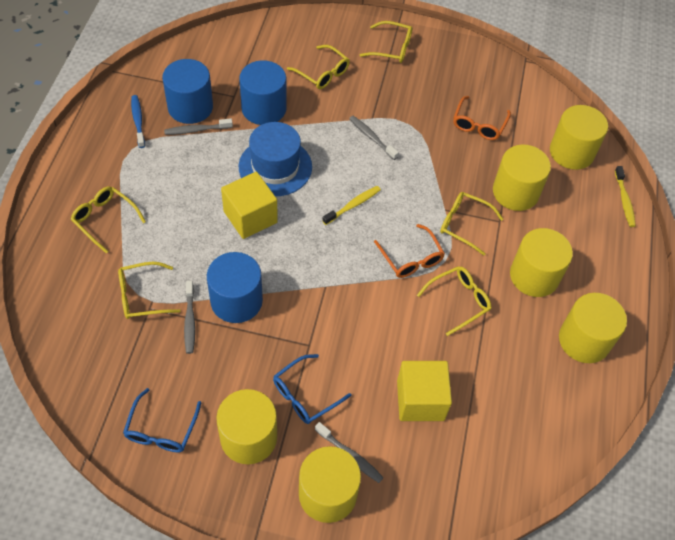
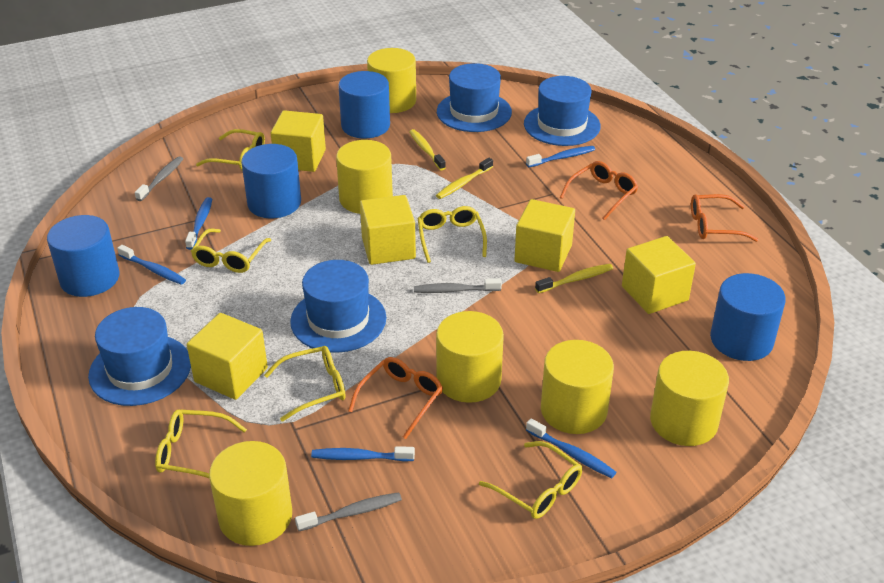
blue cylinder: 3 -> 4
blue glasses: 2 -> 0
blue hat: 1 -> 4
blue toothbrush: 1 -> 5
grey toothbrush: 4 -> 3
orange glasses: 2 -> 3
yellow cube: 2 -> 5
yellow toothbrush: 2 -> 3

